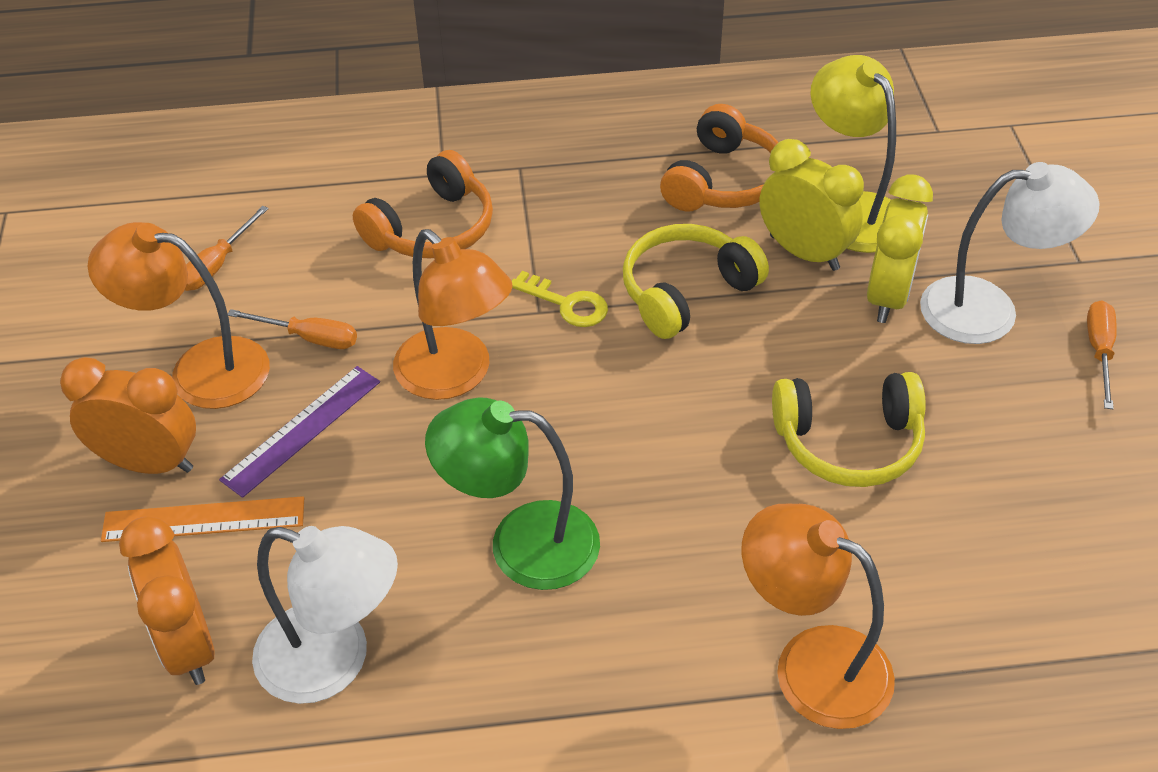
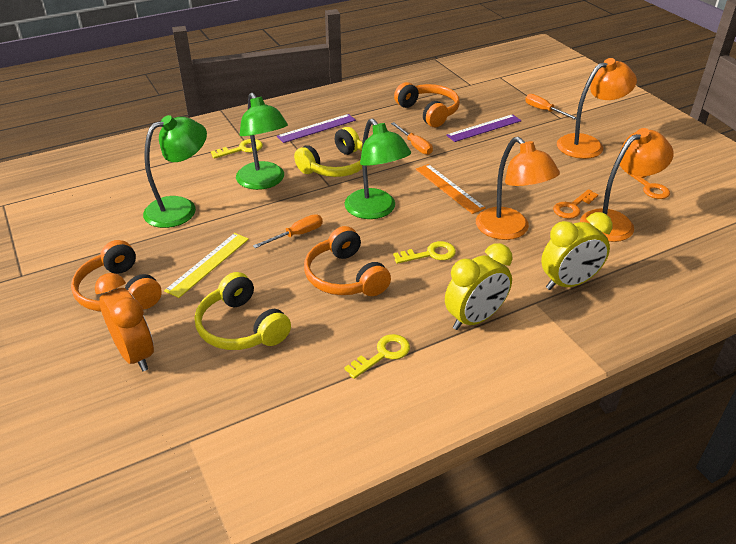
green lamp: 1 -> 3
orange clock: 2 -> 1
orange headphones: 2 -> 3
orange key: 0 -> 2
purple ruler: 1 -> 2
white lamp: 2 -> 0
yellow key: 1 -> 3
yellow lamp: 1 -> 0
yellow ruler: 0 -> 1

